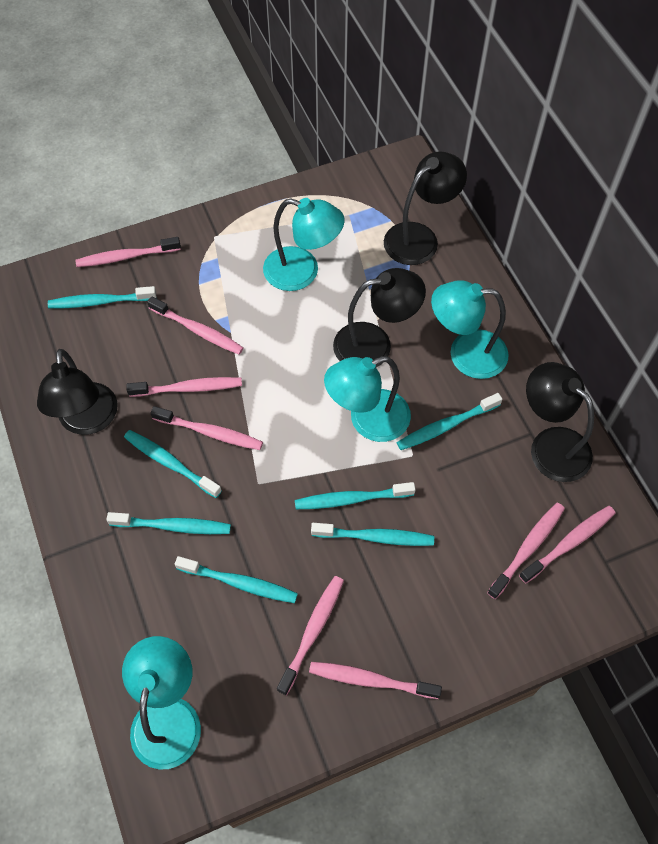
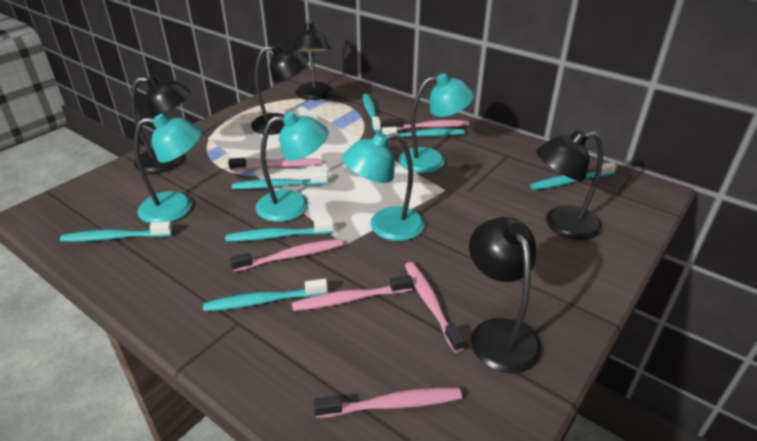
black lamp: 4 -> 5
pink toothbrush: 8 -> 6

